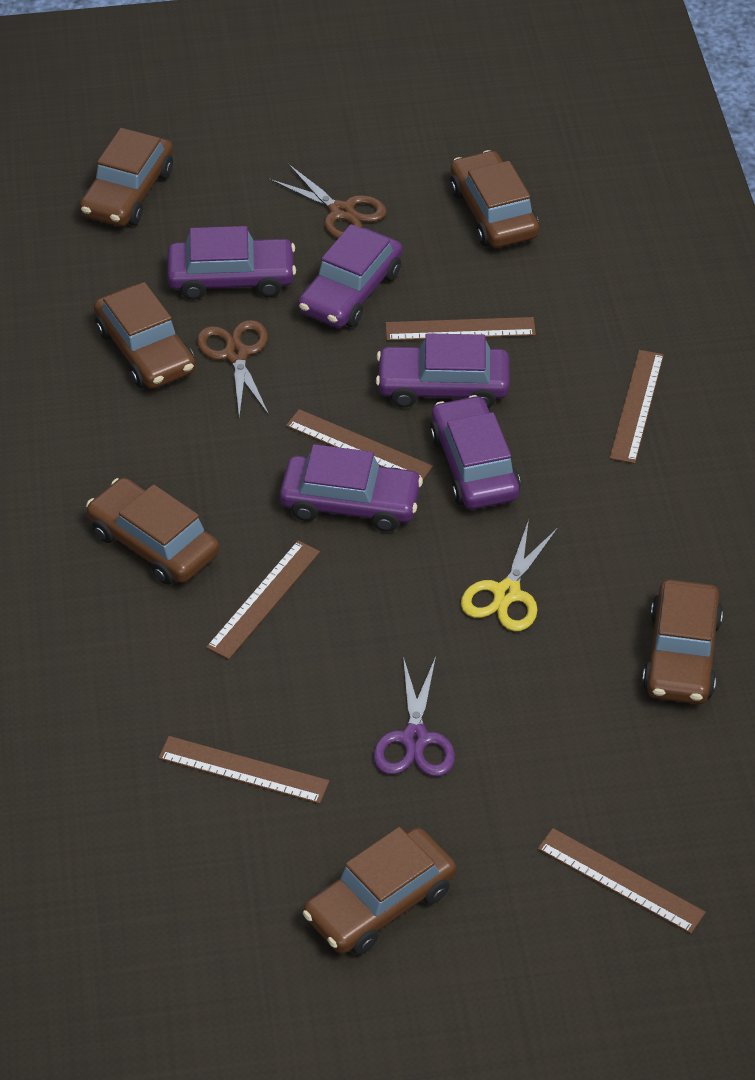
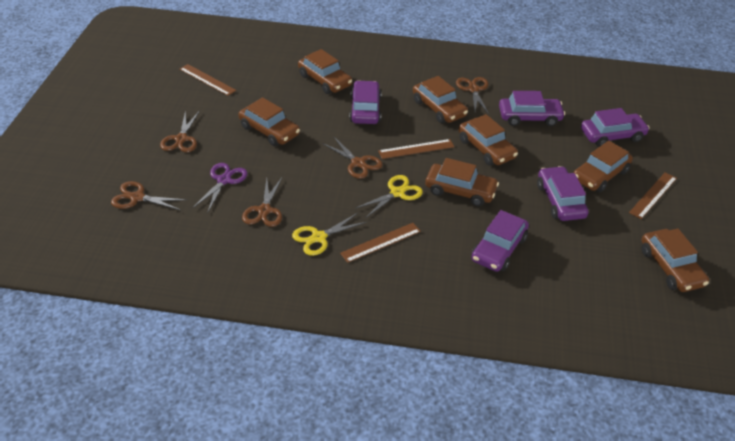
brown car: 6 -> 7
brown ruler: 6 -> 4
brown scissors: 2 -> 5
yellow scissors: 1 -> 2

